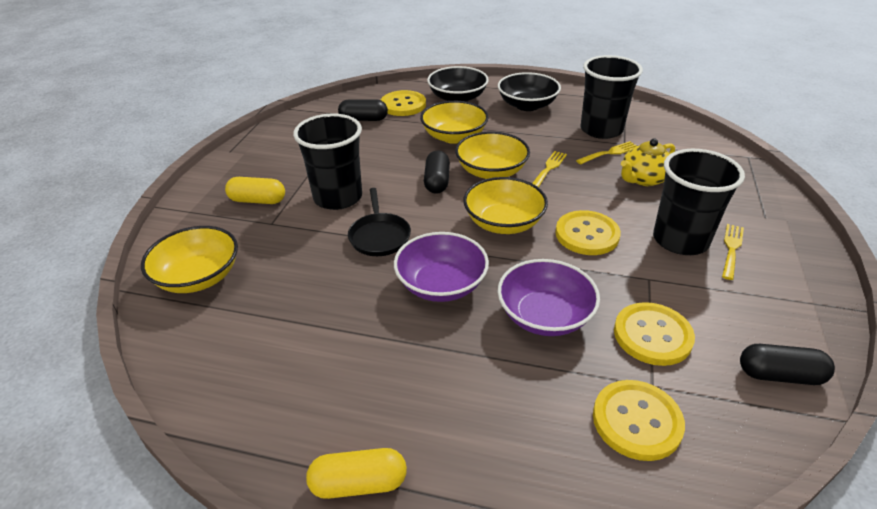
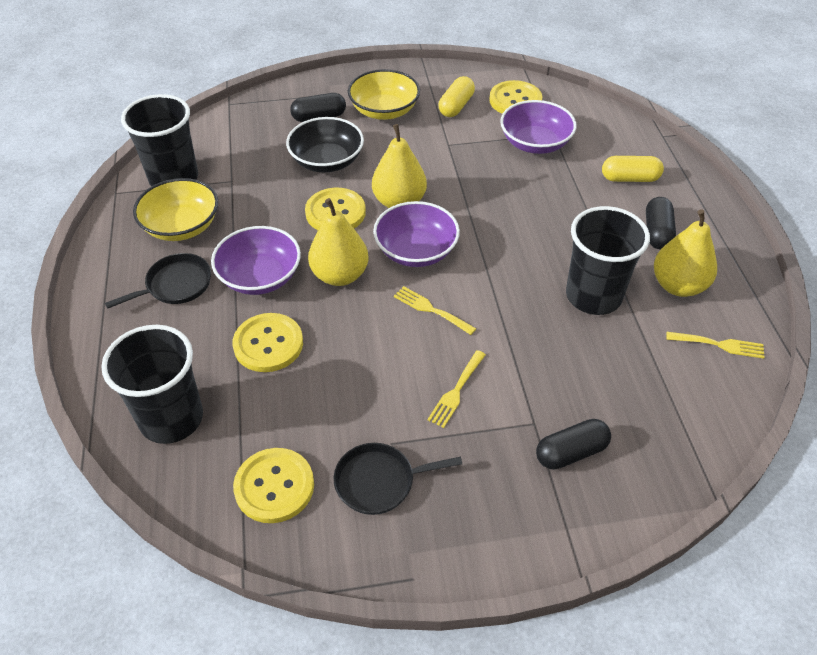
black bowl: 2 -> 1
black pan: 1 -> 2
purple bowl: 2 -> 3
yellow bowl: 4 -> 2
yellow pear: 0 -> 3
yellow teapot: 1 -> 0

